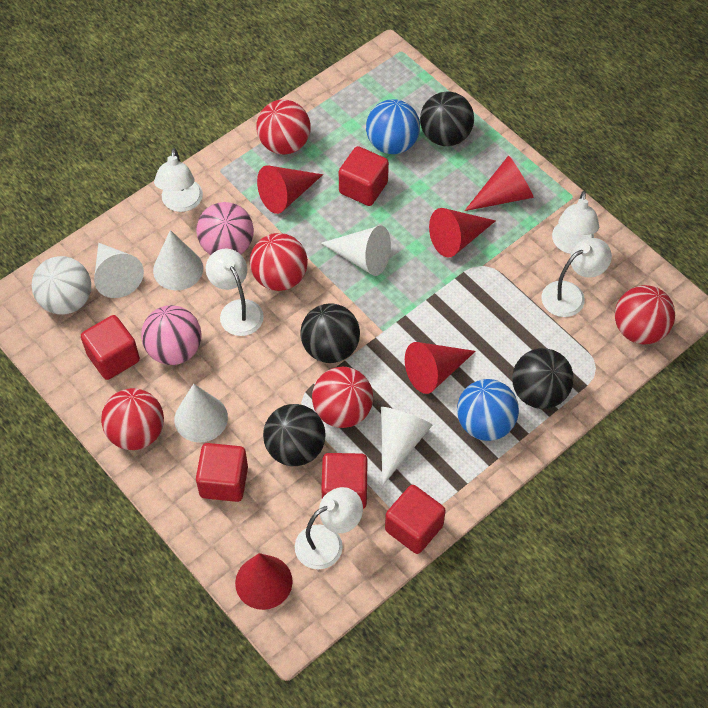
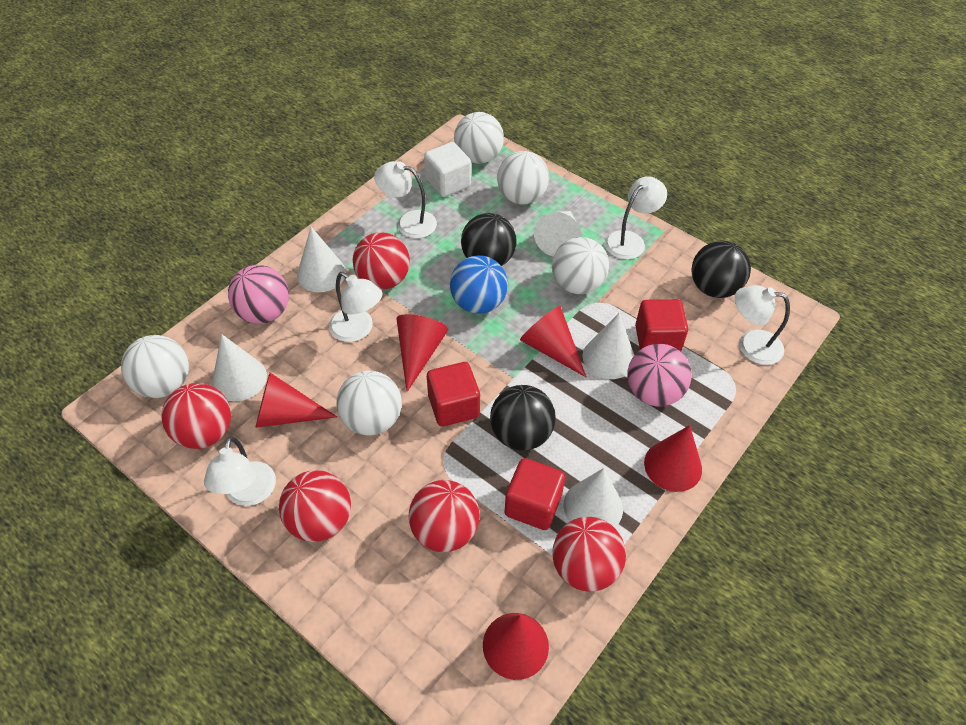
black ball: 4 -> 3
blue ball: 2 -> 1
red cube: 5 -> 3
white ball: 1 -> 5
white cube: 0 -> 1

